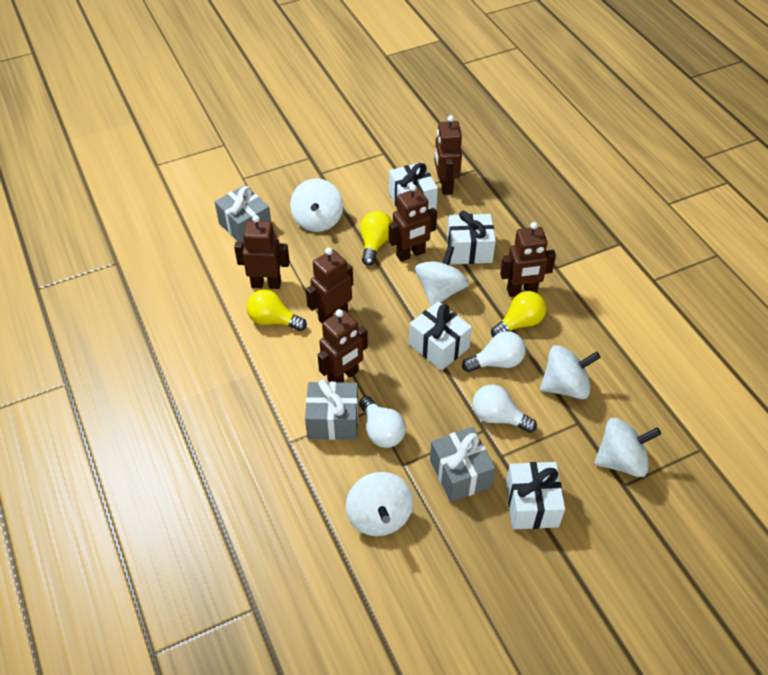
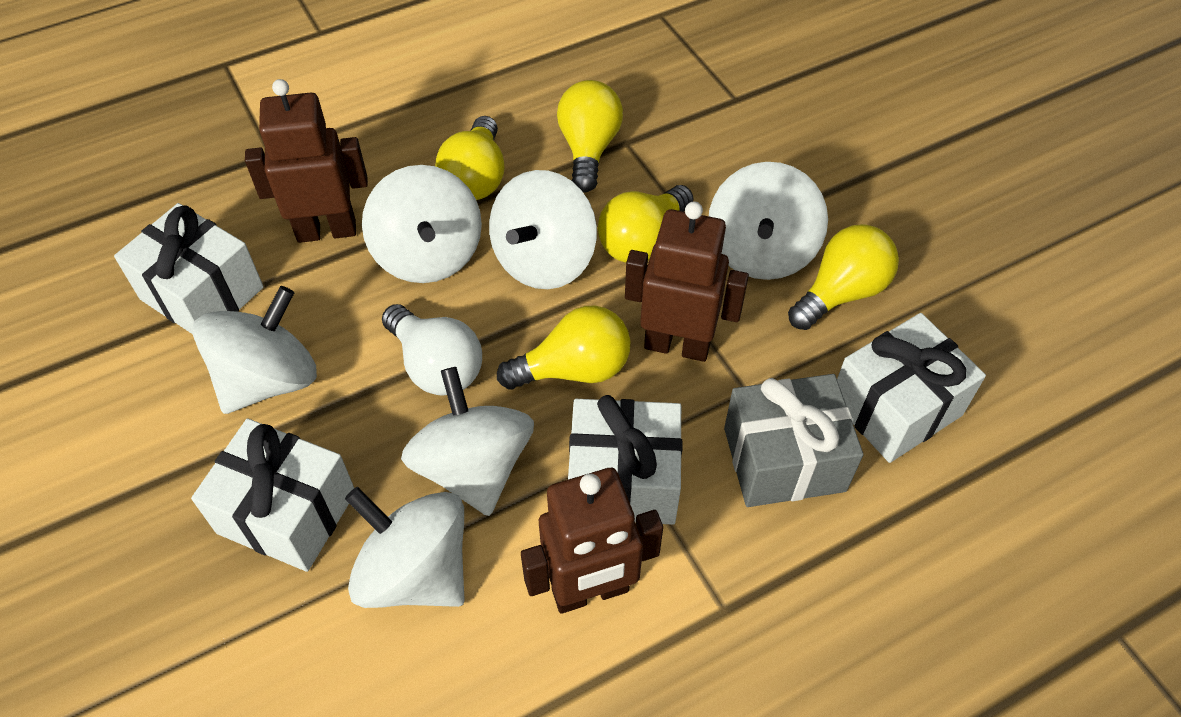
brown robot: 6 -> 3
grey gift: 3 -> 1
white light bulb: 3 -> 1
white spinning top: 5 -> 6
yellow light bulb: 3 -> 5

